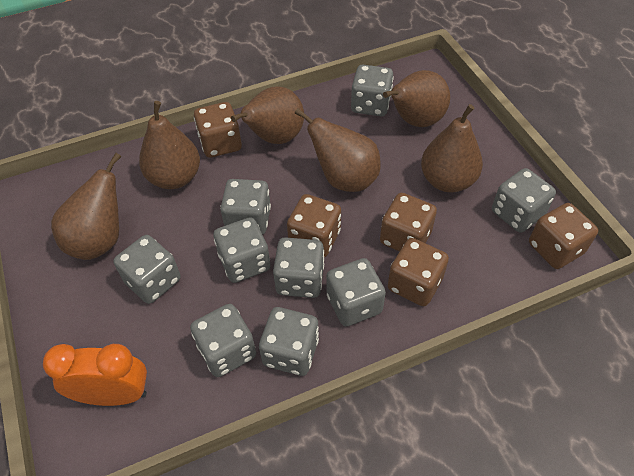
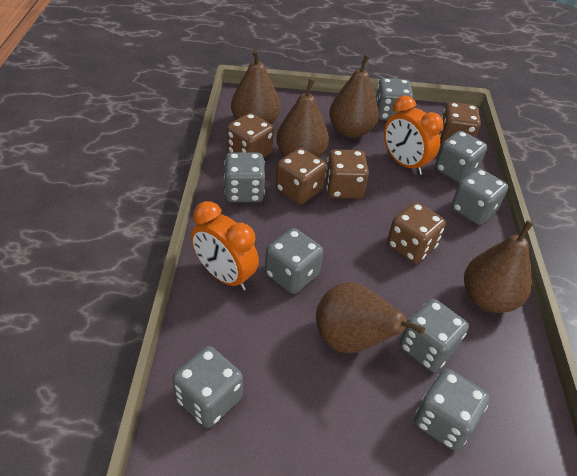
brown pear: 6 -> 5
grey dice: 9 -> 8
orange clock: 1 -> 2

